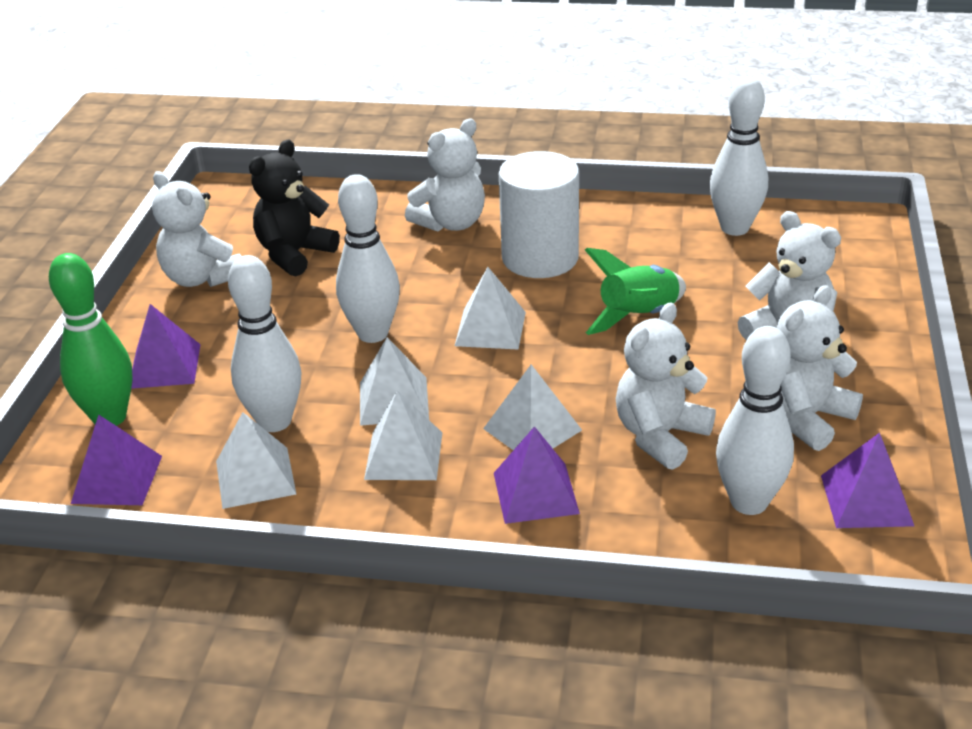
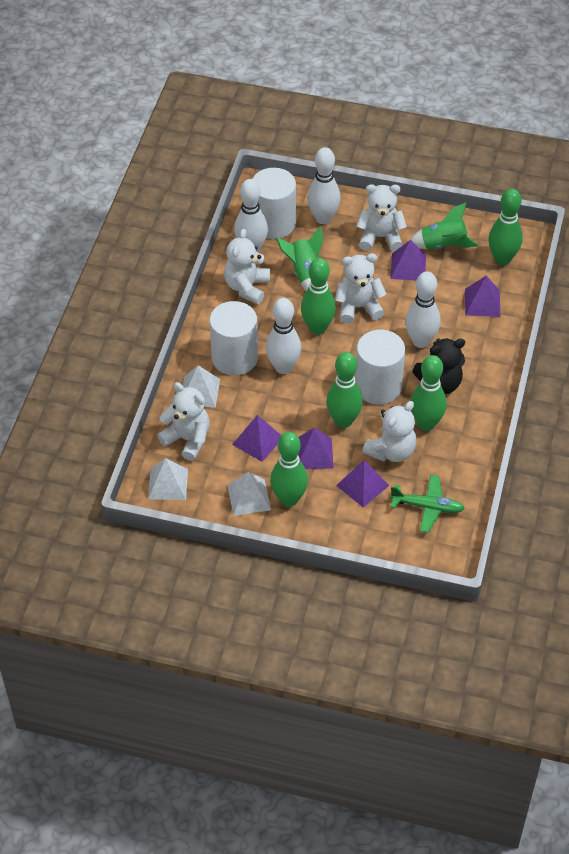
green bowling pin: 1 -> 5
green plane: 0 -> 1
green rocket: 1 -> 2
purple pyramid: 4 -> 5
white cylinder: 1 -> 3
white pyramid: 5 -> 3

